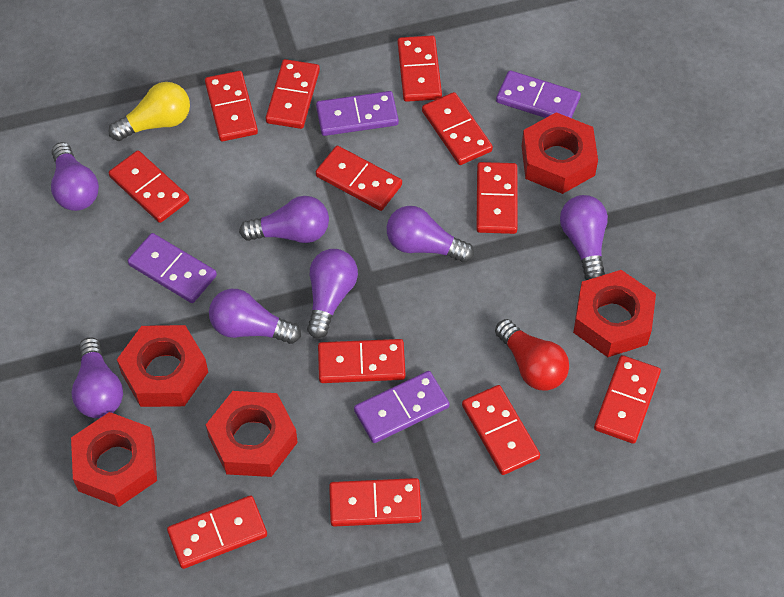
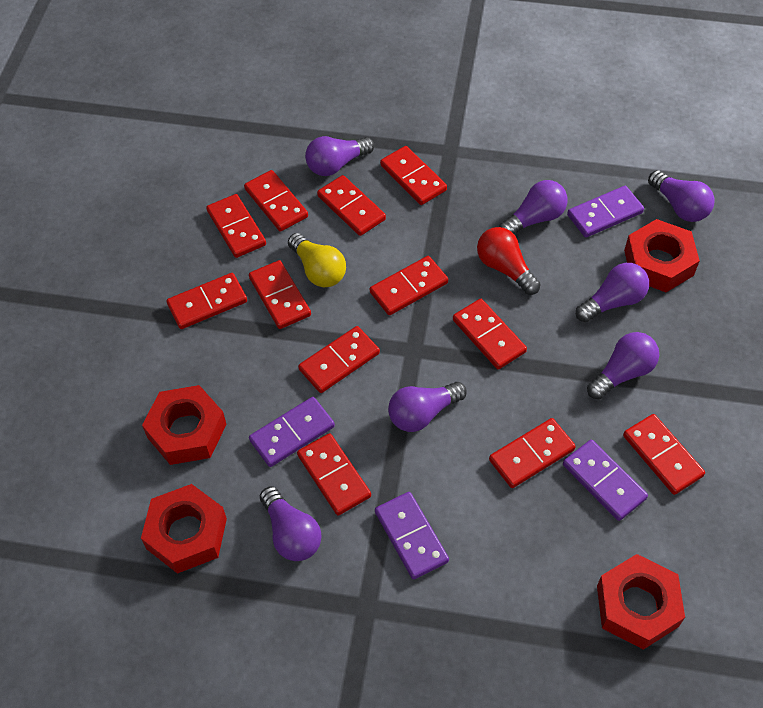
red nut: 5 -> 4

